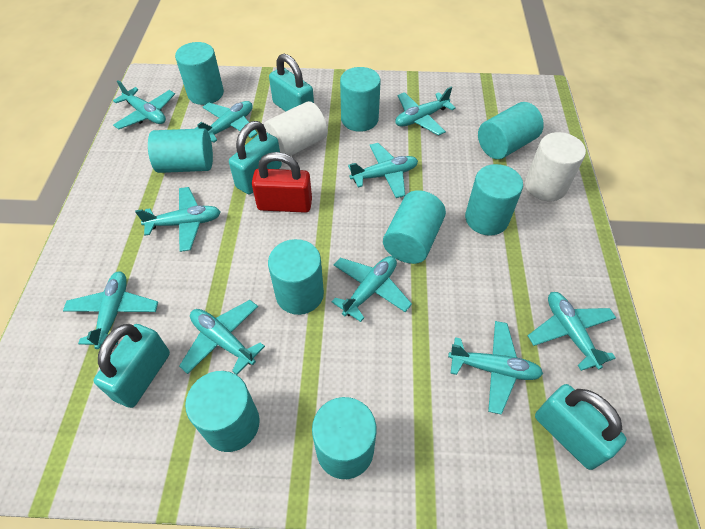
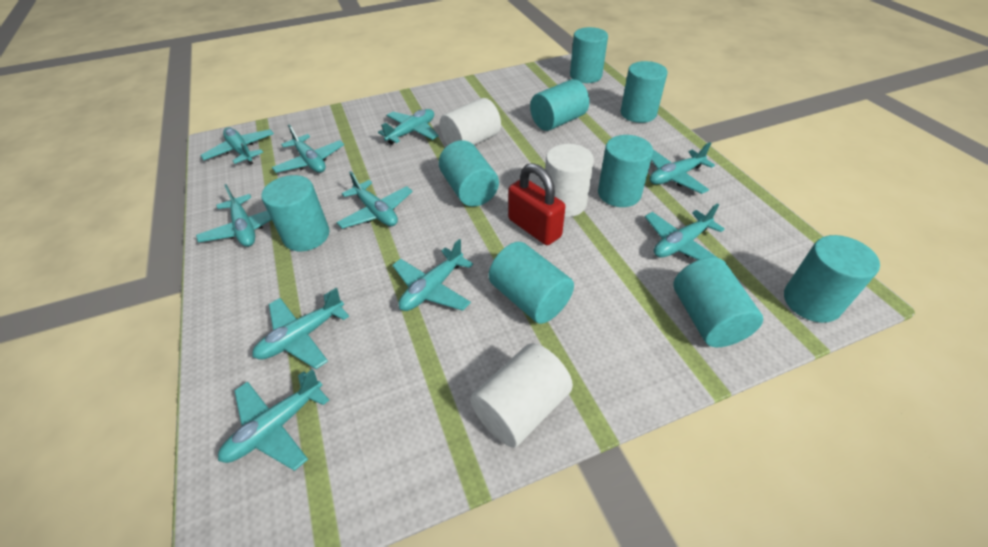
turquoise padlock: 4 -> 0
white cylinder: 2 -> 3

